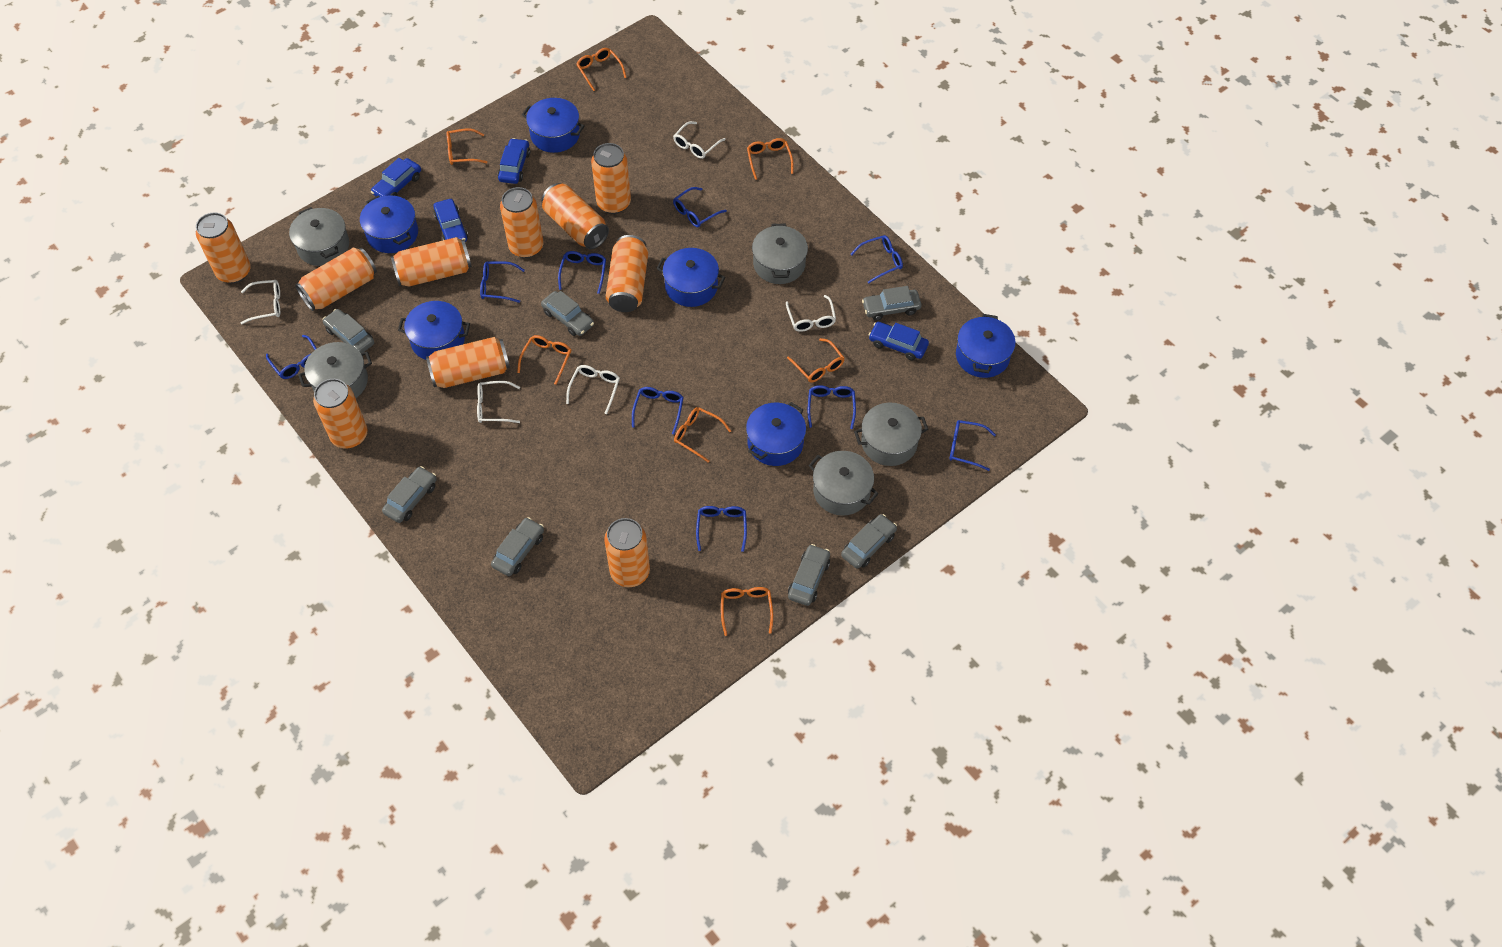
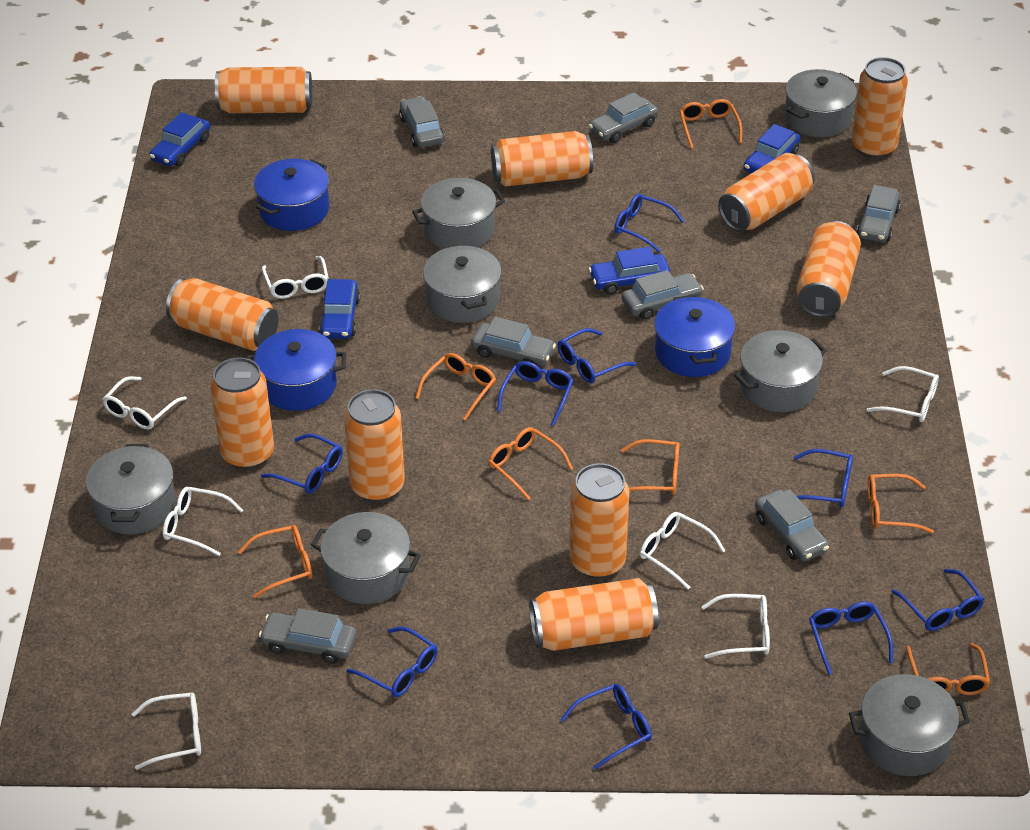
blue pot: 6 -> 3
grey pot: 5 -> 7
white glasses: 5 -> 7

